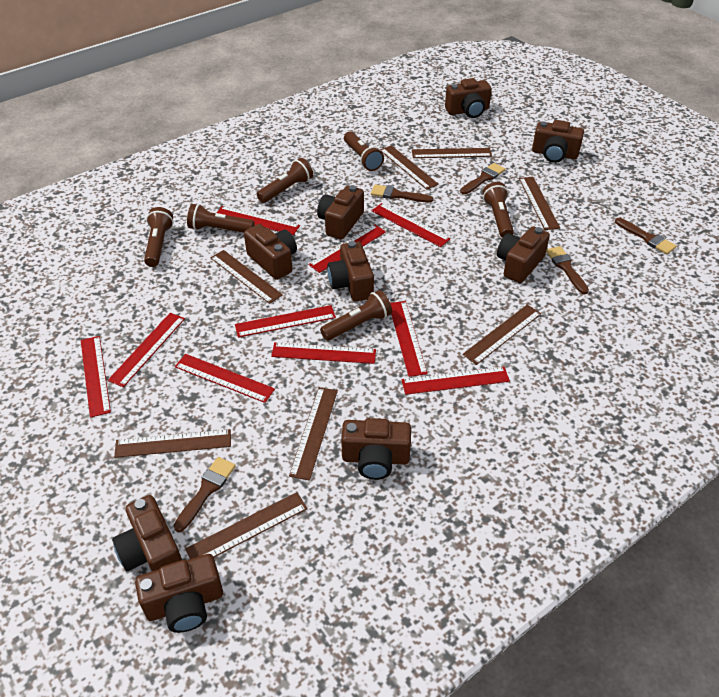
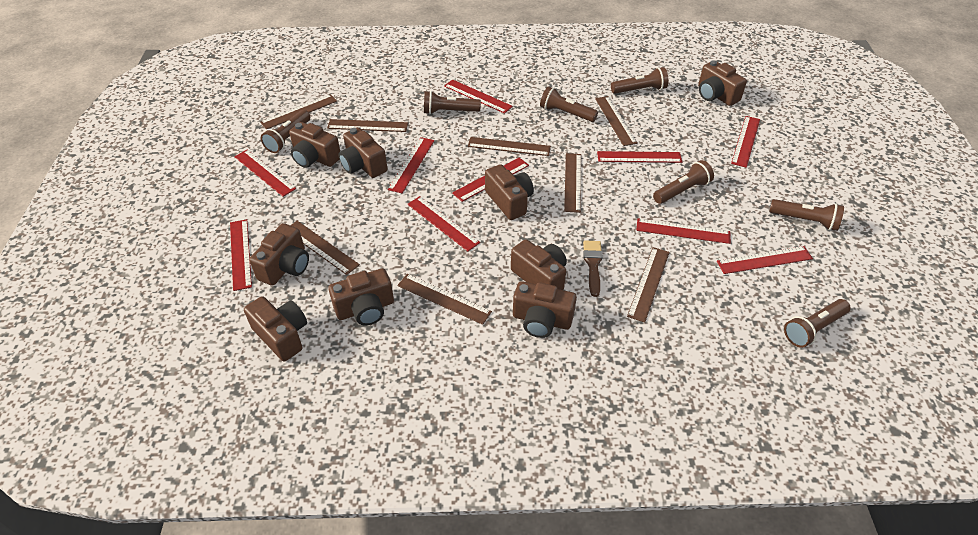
brown brush: 5 -> 1
brown flashlight: 6 -> 7

